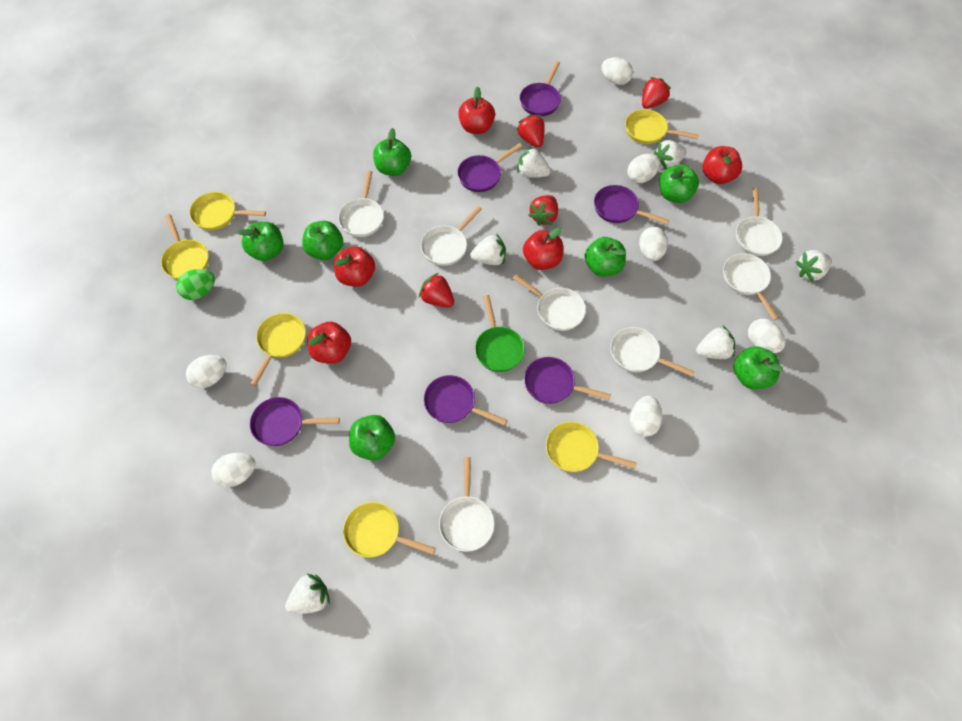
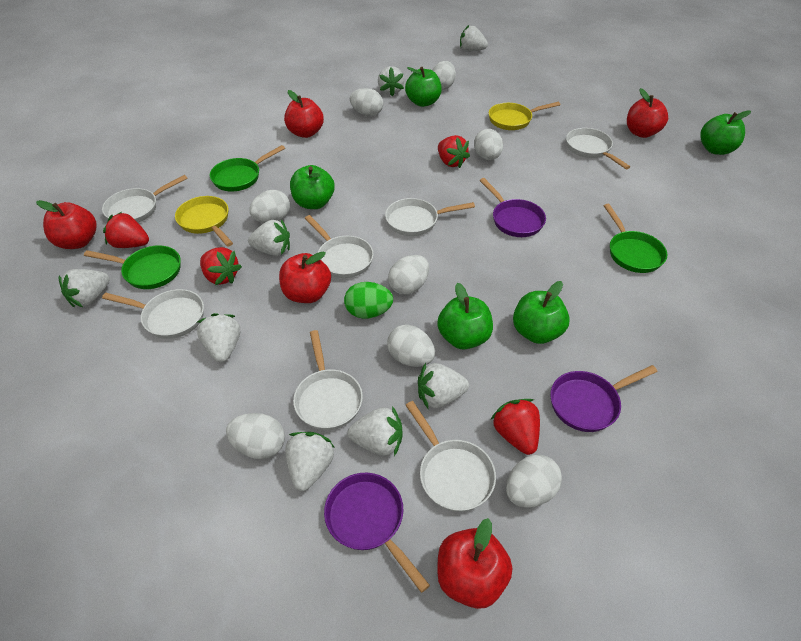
green apple: 7 -> 5
green pan: 1 -> 3
purple pan: 6 -> 3
white egg: 7 -> 8
white strawberry: 6 -> 8
yellow pan: 6 -> 2

